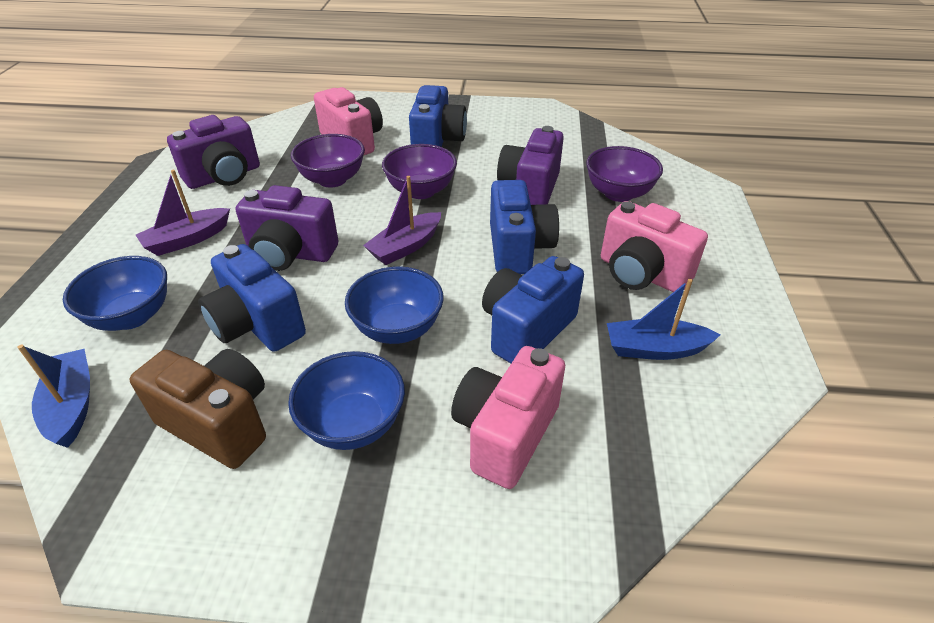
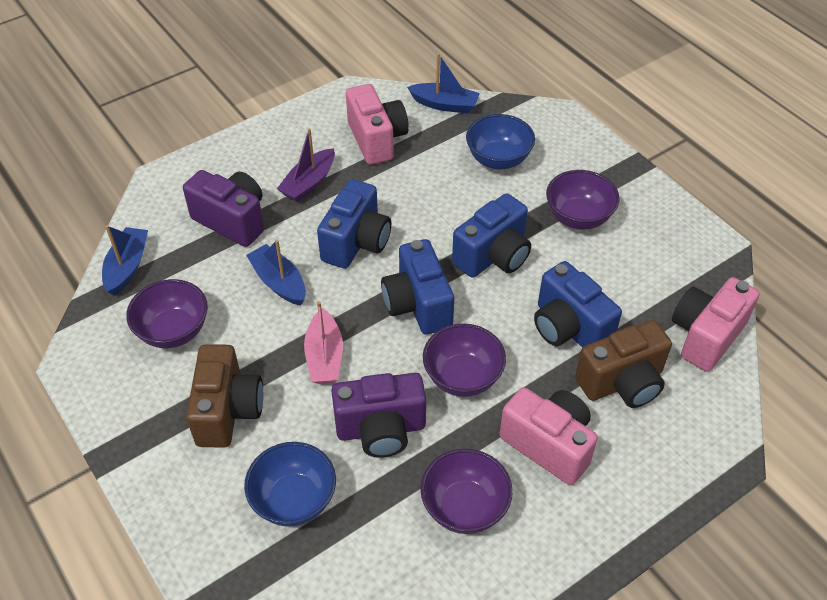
blue boat: 2 -> 3
blue bowl: 3 -> 2
brown camera: 1 -> 2
pink boat: 0 -> 1
purple boat: 2 -> 1
purple bowl: 3 -> 4
purple camera: 3 -> 2

